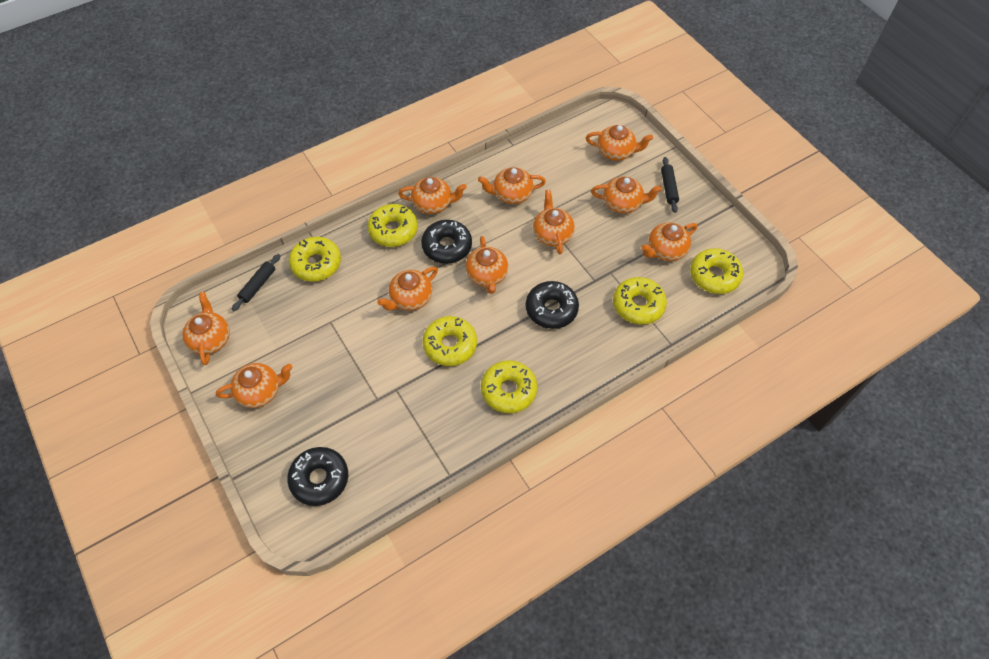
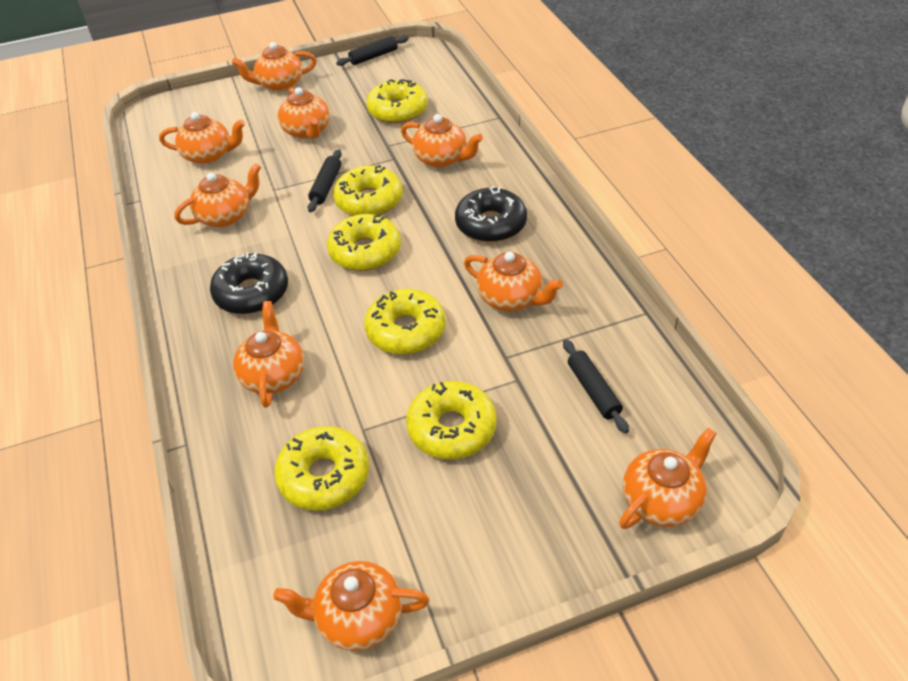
black donut: 3 -> 2
black rolling pin: 2 -> 3
orange teapot: 10 -> 9

